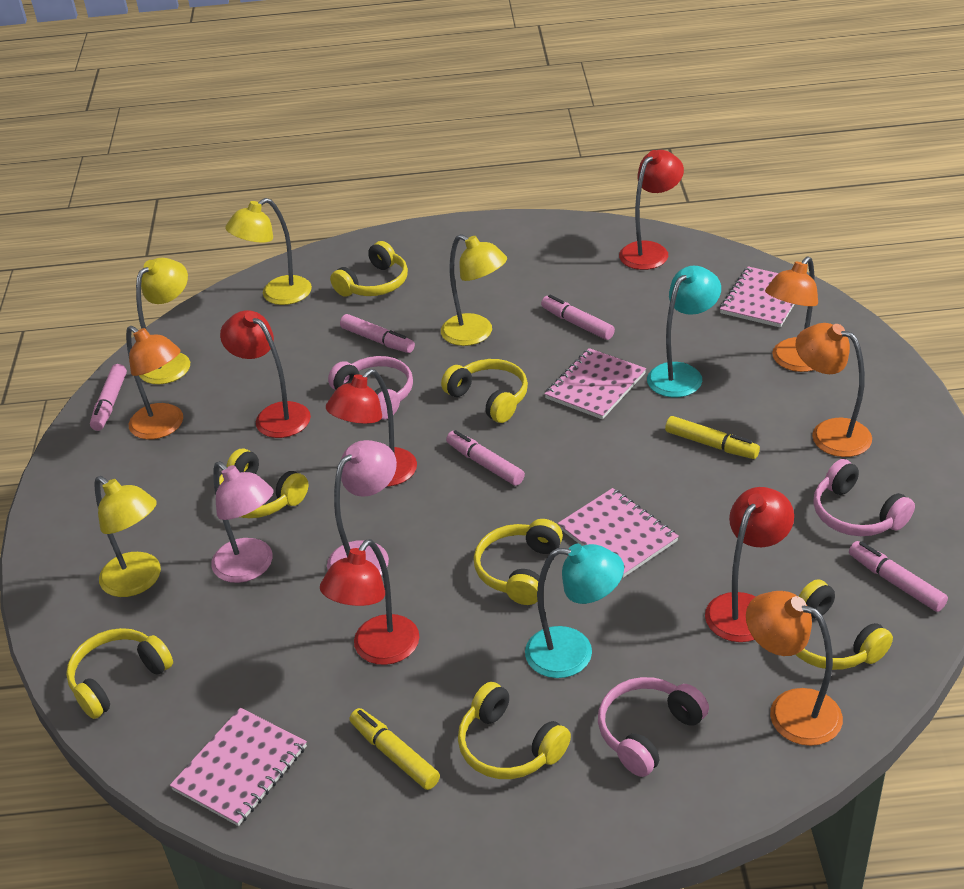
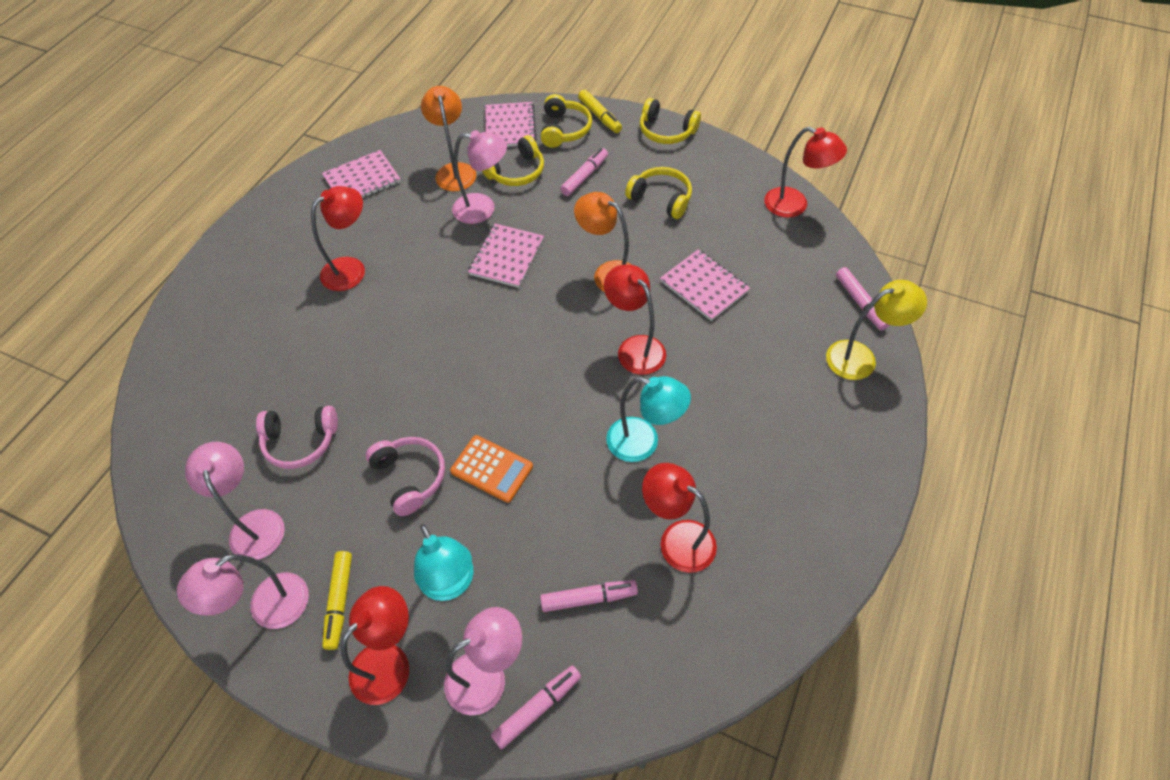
orange calculator: 0 -> 1
orange lamp: 4 -> 2
pink headphones: 3 -> 2
pink lamp: 2 -> 4
pink marker: 5 -> 4
yellow headphones: 7 -> 4
yellow lamp: 4 -> 1

